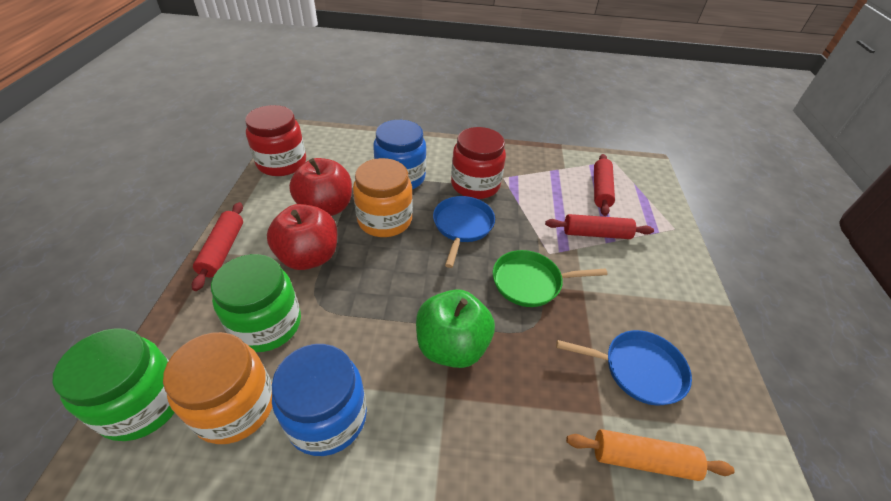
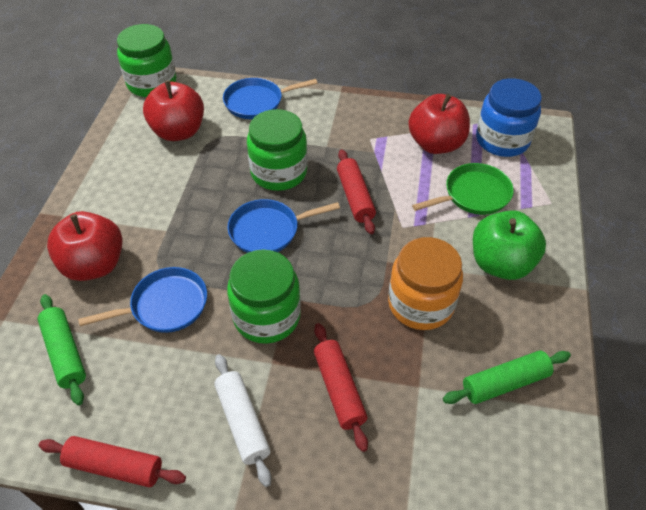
blue jar: 2 -> 1
blue pan: 2 -> 3
green jar: 2 -> 3
green rolling pin: 0 -> 2
orange jar: 2 -> 1
orange rolling pin: 1 -> 0
red apple: 2 -> 3
red jar: 2 -> 0
white rolling pin: 0 -> 1

